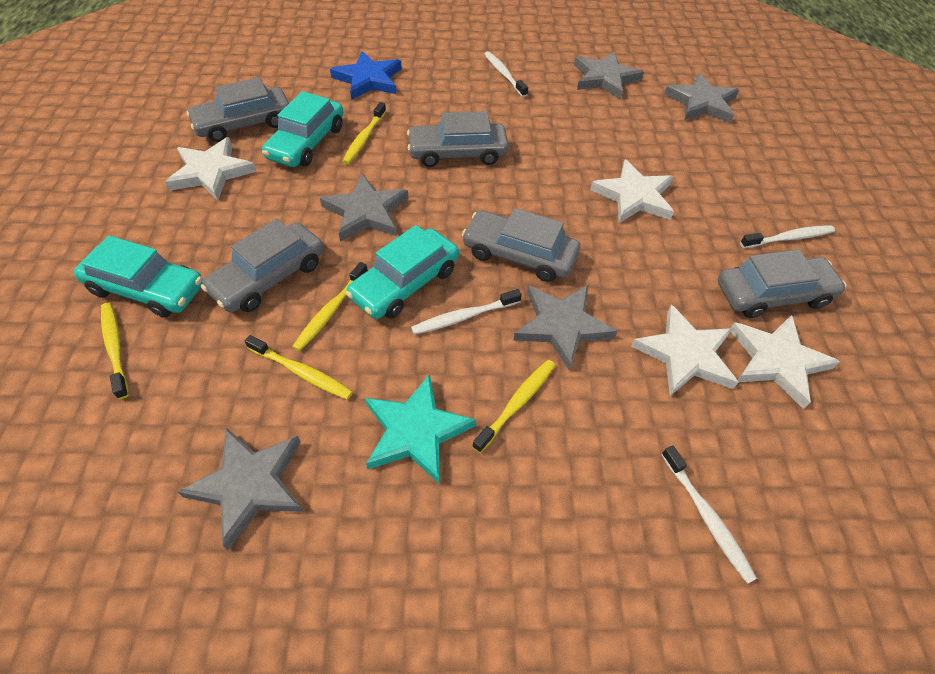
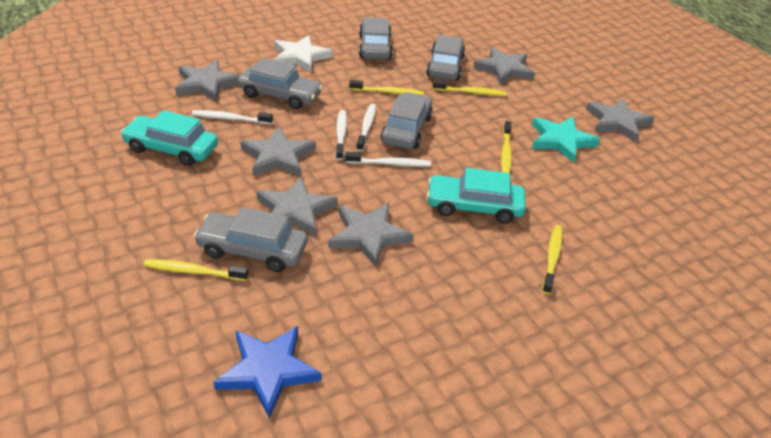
grey star: 5 -> 6
turquoise car: 3 -> 2
white star: 4 -> 1

